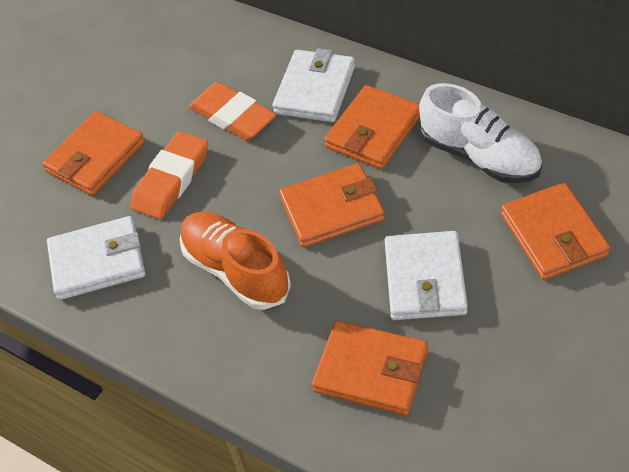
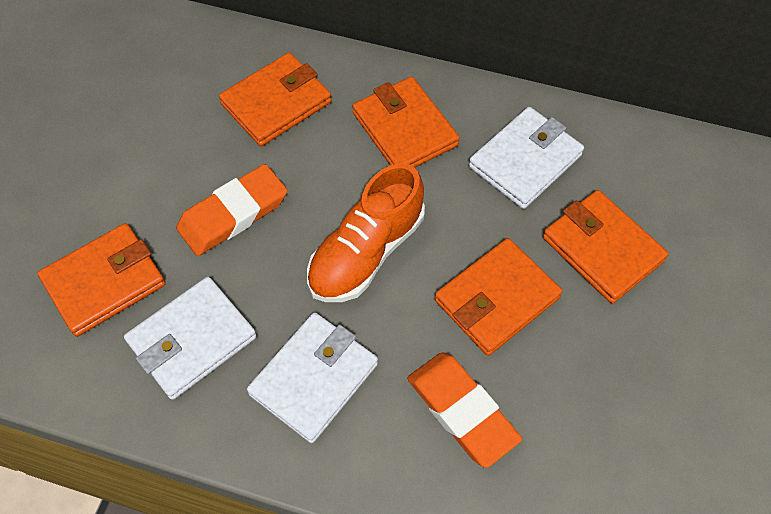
white shoe: 1 -> 0

